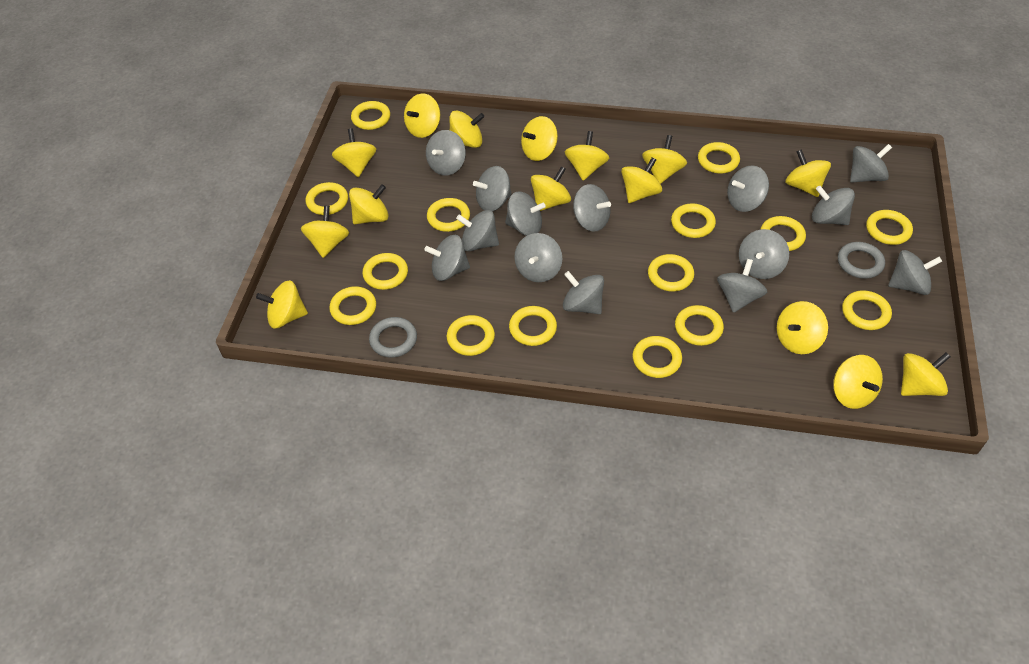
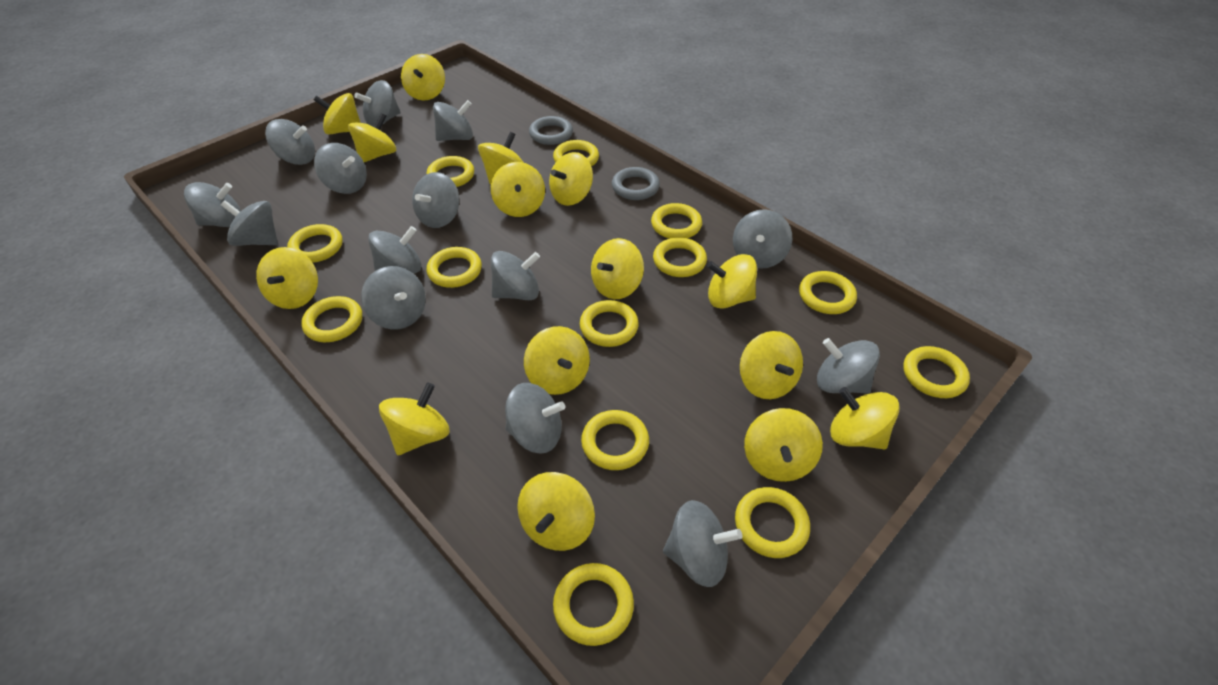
yellow ring: 15 -> 13

